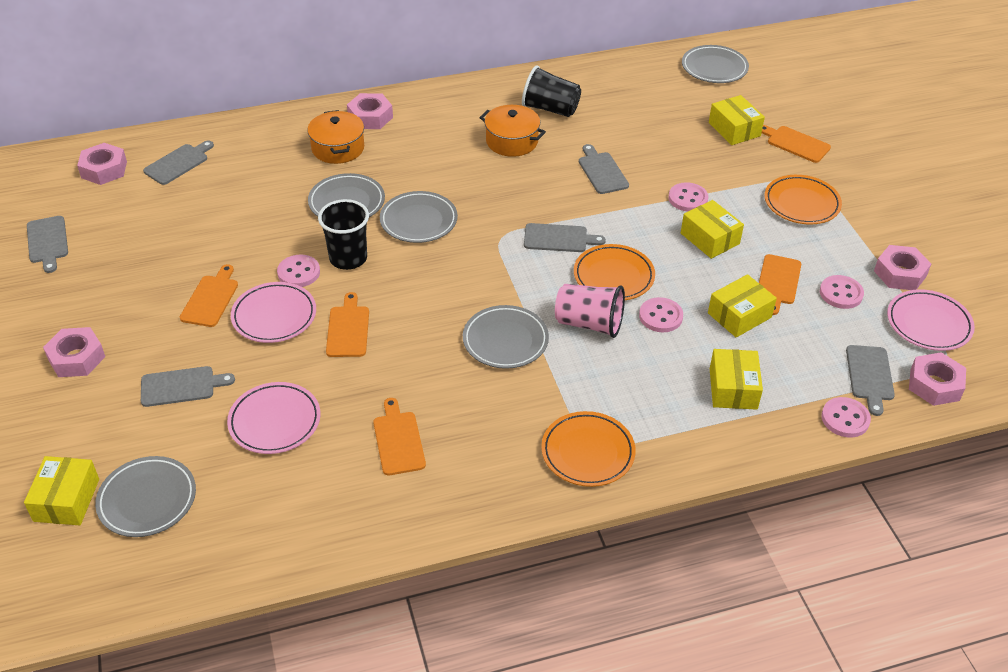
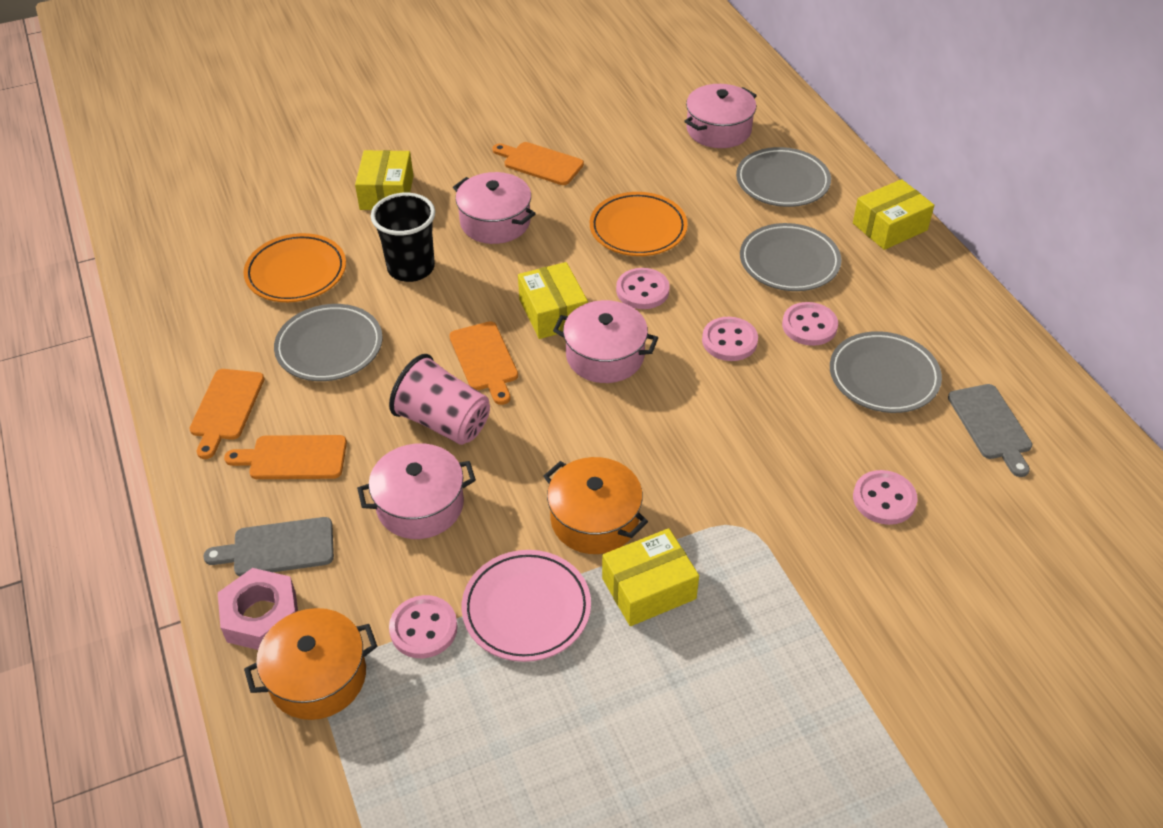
black cup: 2 -> 1
grey cutting board: 6 -> 2
grey plate: 5 -> 4
orange cutting board: 5 -> 4
orange plate: 3 -> 2
pink nut: 5 -> 1
pink plate: 3 -> 1
pink pot: 0 -> 4
yellow box: 5 -> 4

